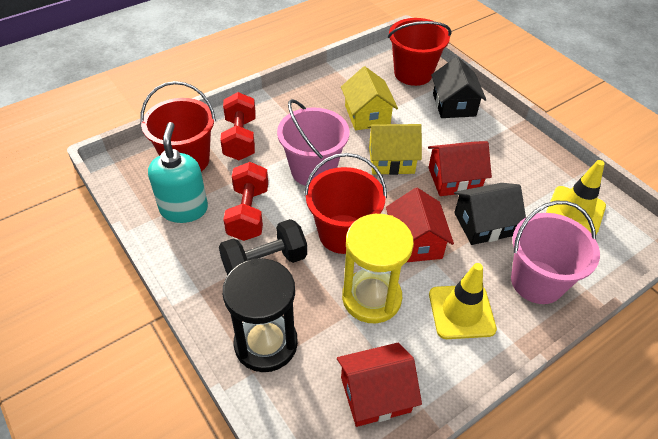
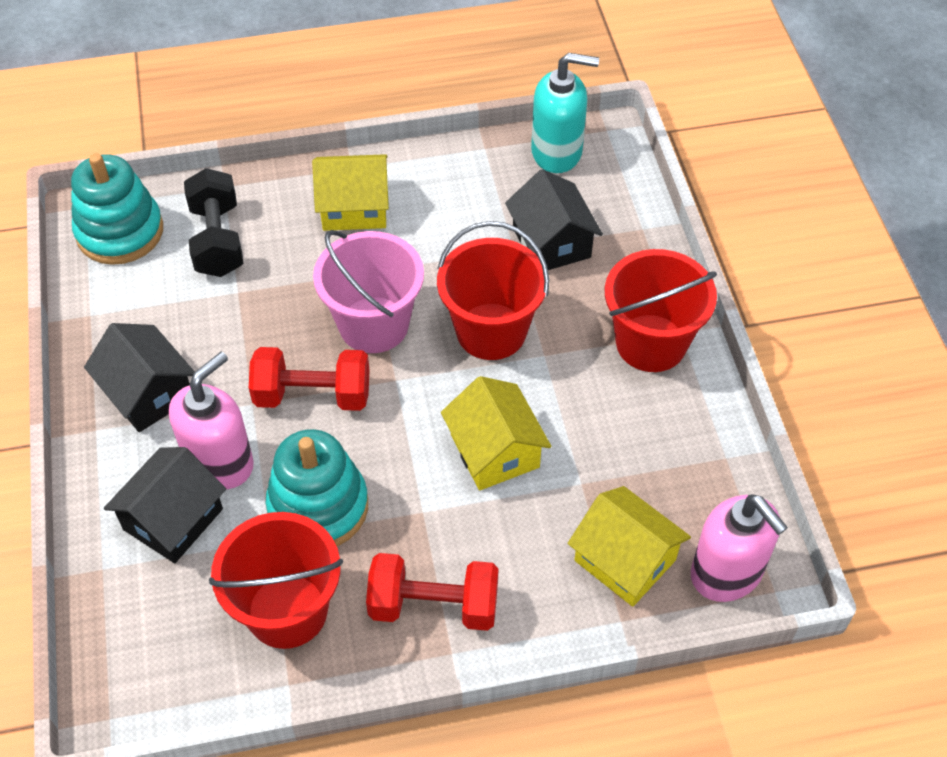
black hourglass: 1 -> 0
black house: 2 -> 3
pink bucket: 2 -> 1
pink soap dispenser: 0 -> 2
red house: 3 -> 0
turquoise stacking toy: 0 -> 2
yellow hourglass: 1 -> 0
yellow house: 2 -> 3
yellow traffic cone: 2 -> 0

